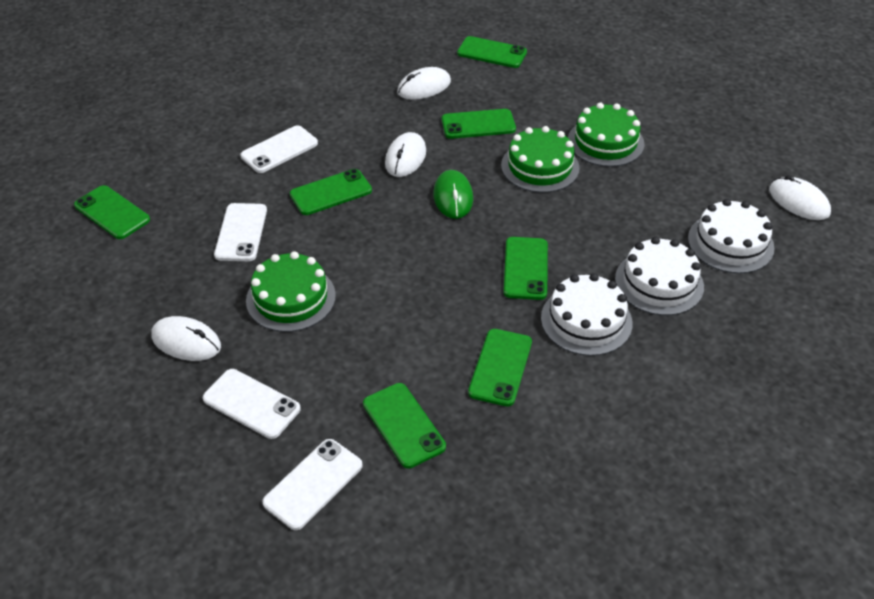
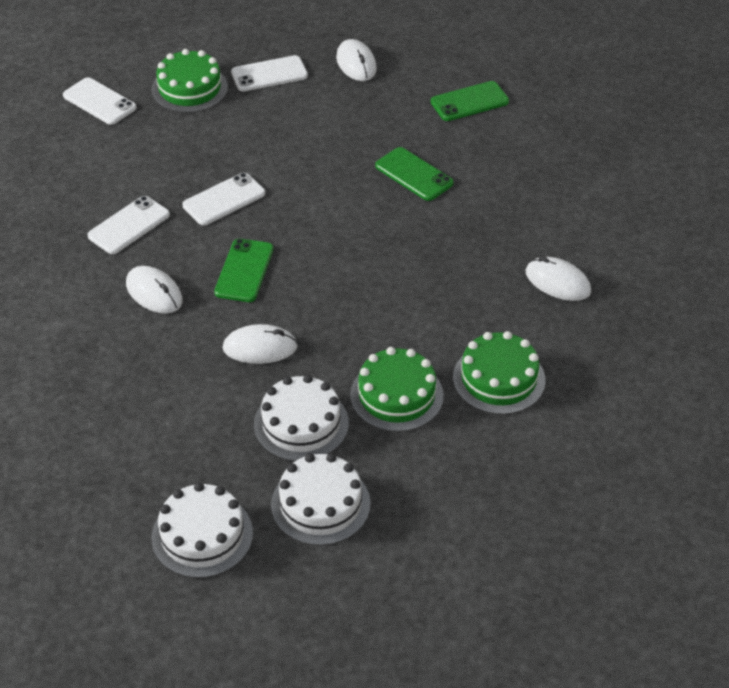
green mouse: 1 -> 0
green phone: 7 -> 3

